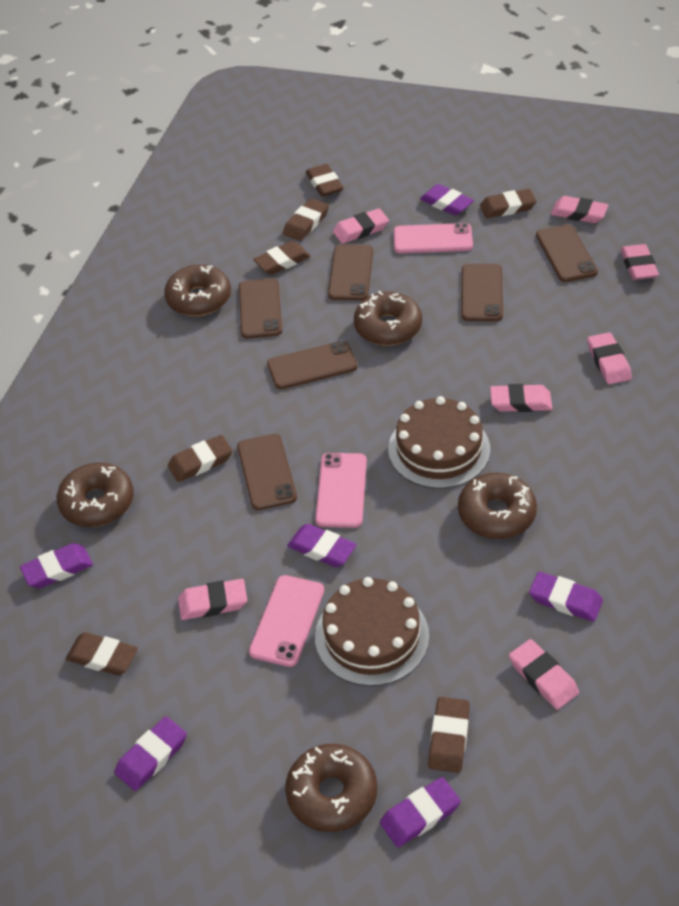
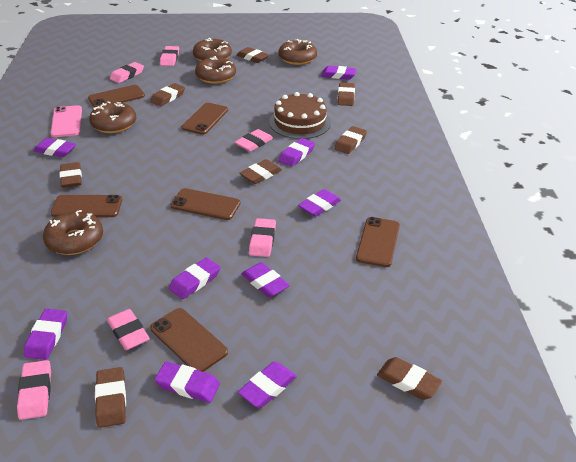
brown cake: 2 -> 1
brown eraser: 7 -> 8
pink eraser: 7 -> 6
pink phone: 3 -> 1
purple eraser: 6 -> 9

